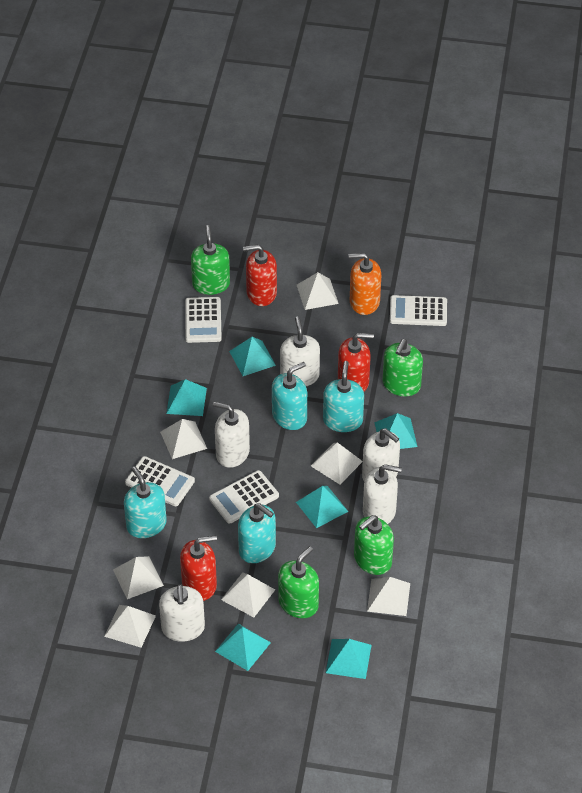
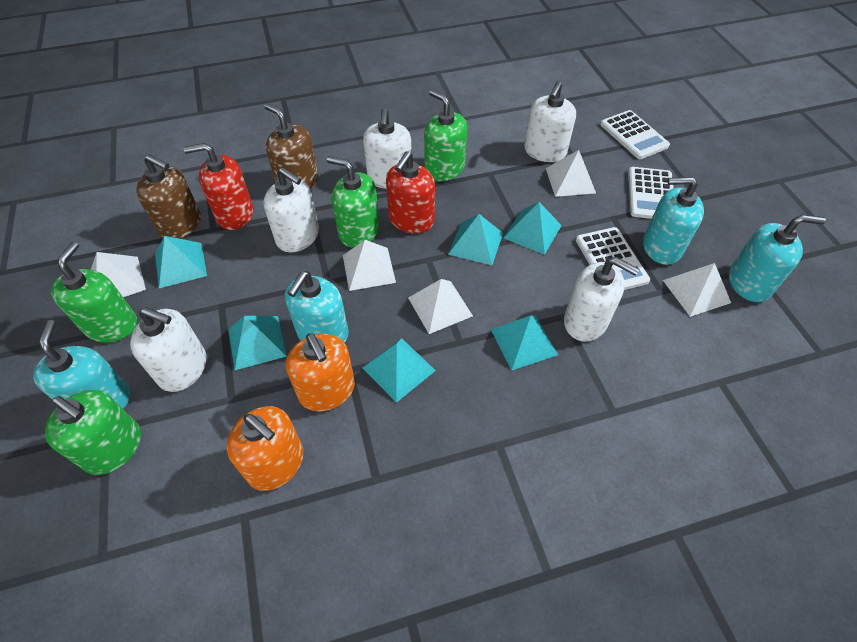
brown soap dispenser: 0 -> 2
orange soap dispenser: 1 -> 2
red soap dispenser: 3 -> 2
white calculator: 4 -> 3
white pyramid: 7 -> 5

